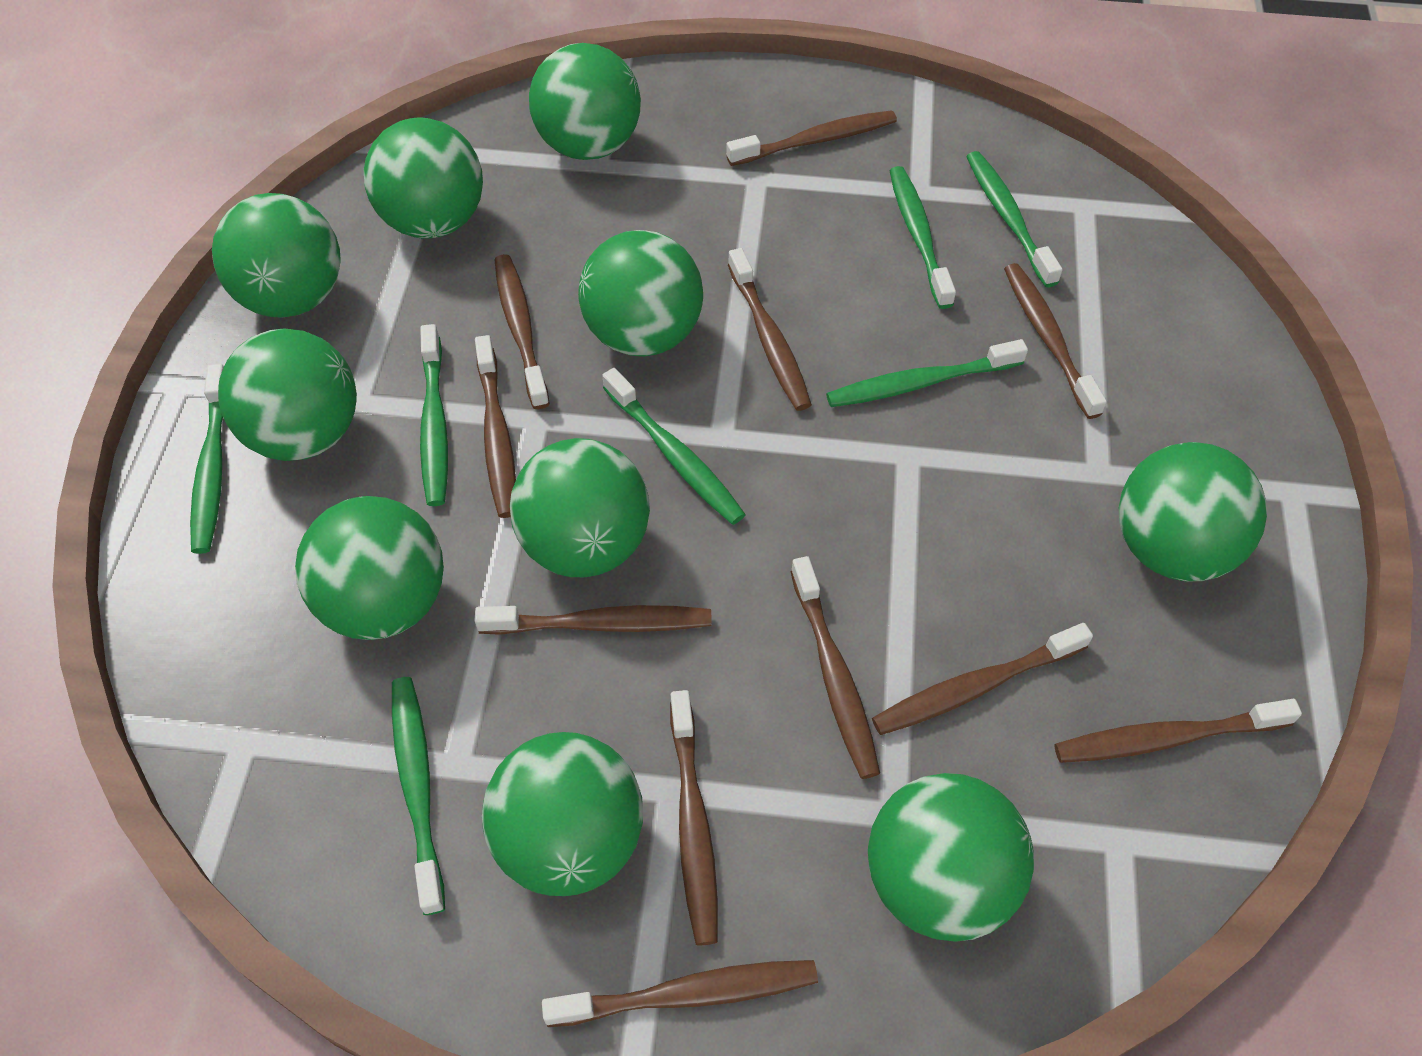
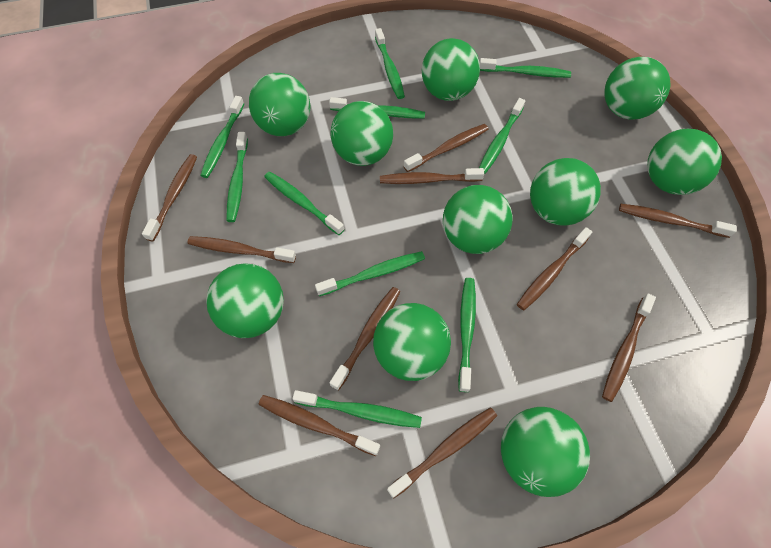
brown toothbrush: 11 -> 10
green toothbrush: 7 -> 10

